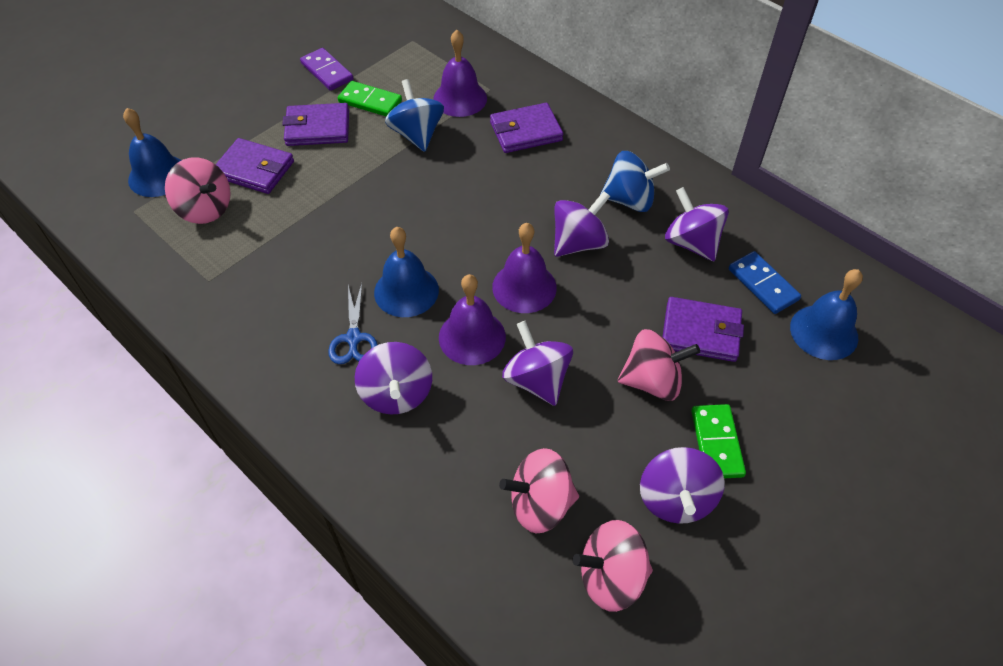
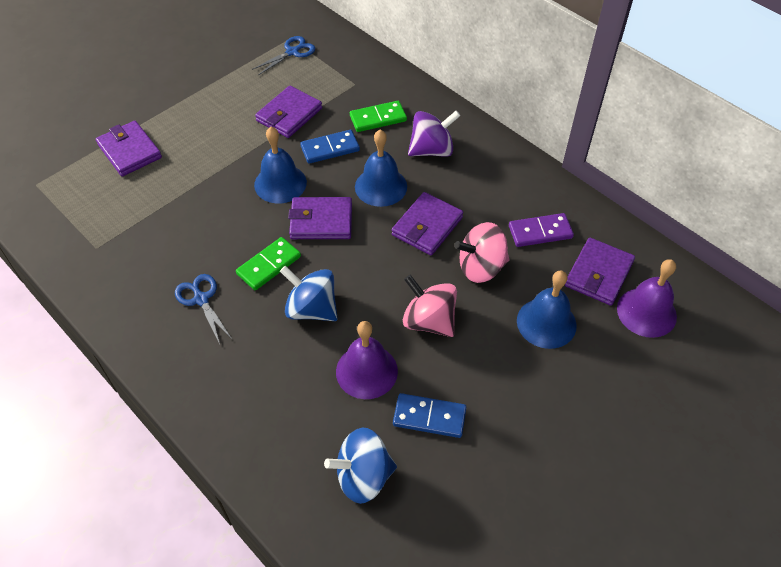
blue domino: 1 -> 2
blue scissors: 1 -> 2
pink spinning top: 4 -> 2
purple bell: 3 -> 2
purple spinning top: 5 -> 1
purple wallet: 4 -> 5

